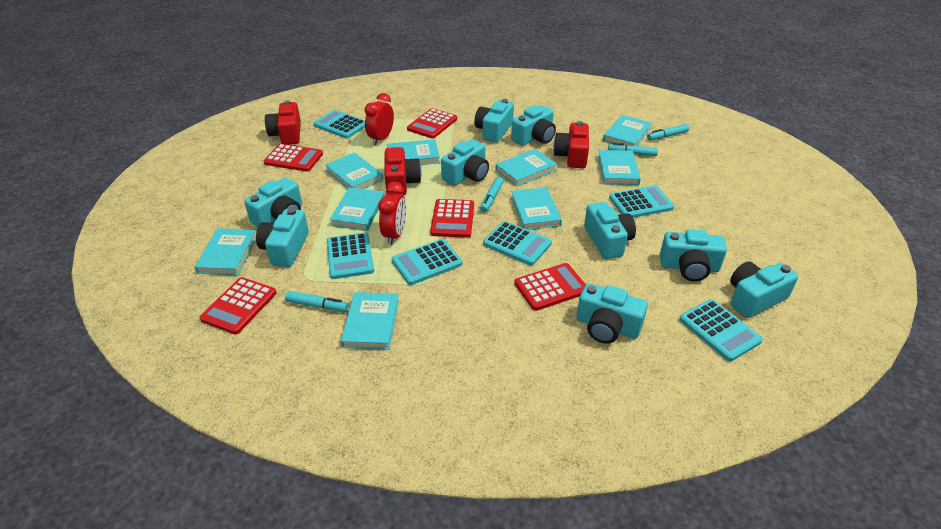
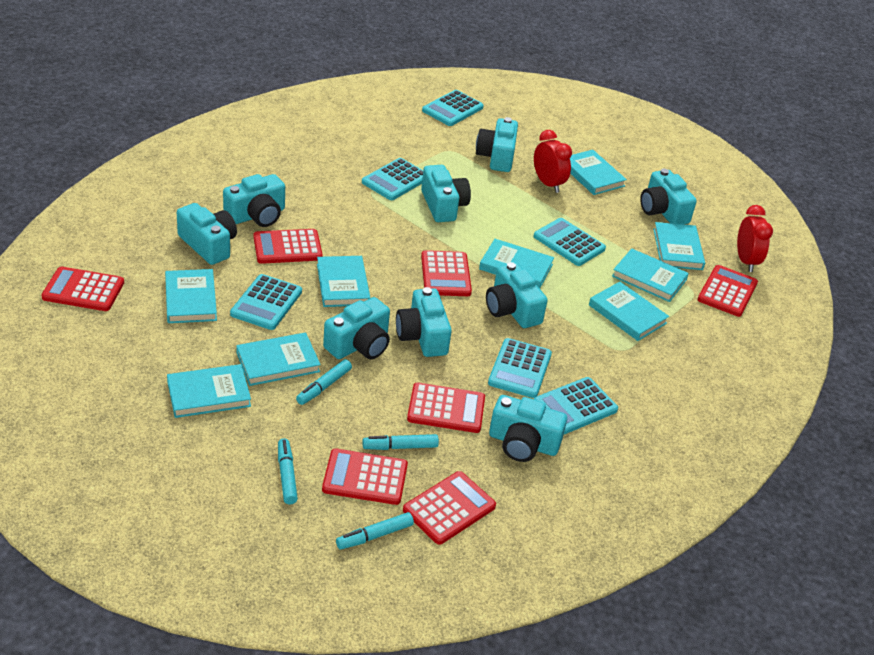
red calculator: 5 -> 7
red camera: 3 -> 0

